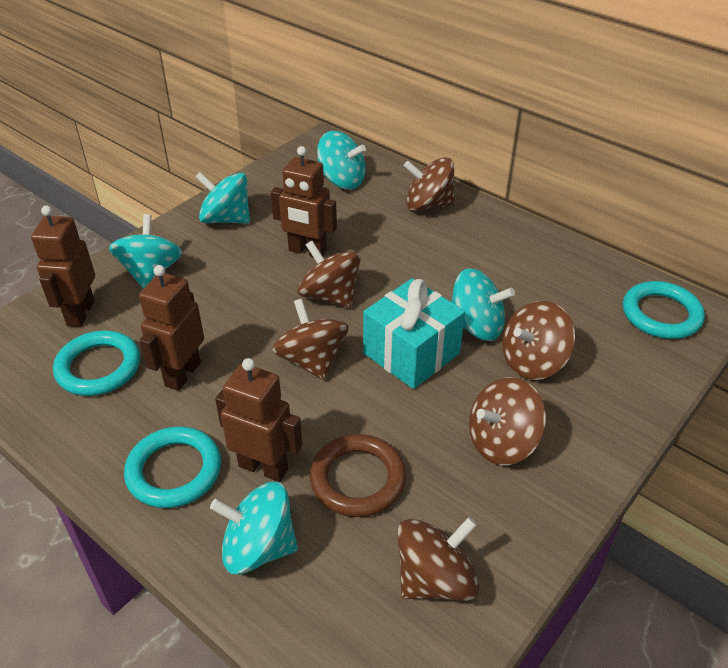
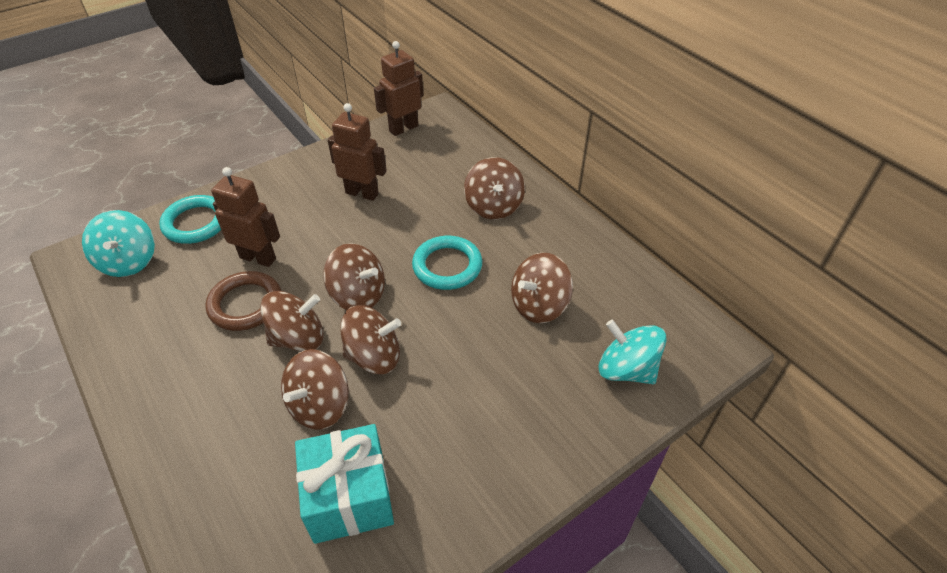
brown robot: 4 -> 3
turquoise ring: 3 -> 2
turquoise spinning top: 5 -> 2

